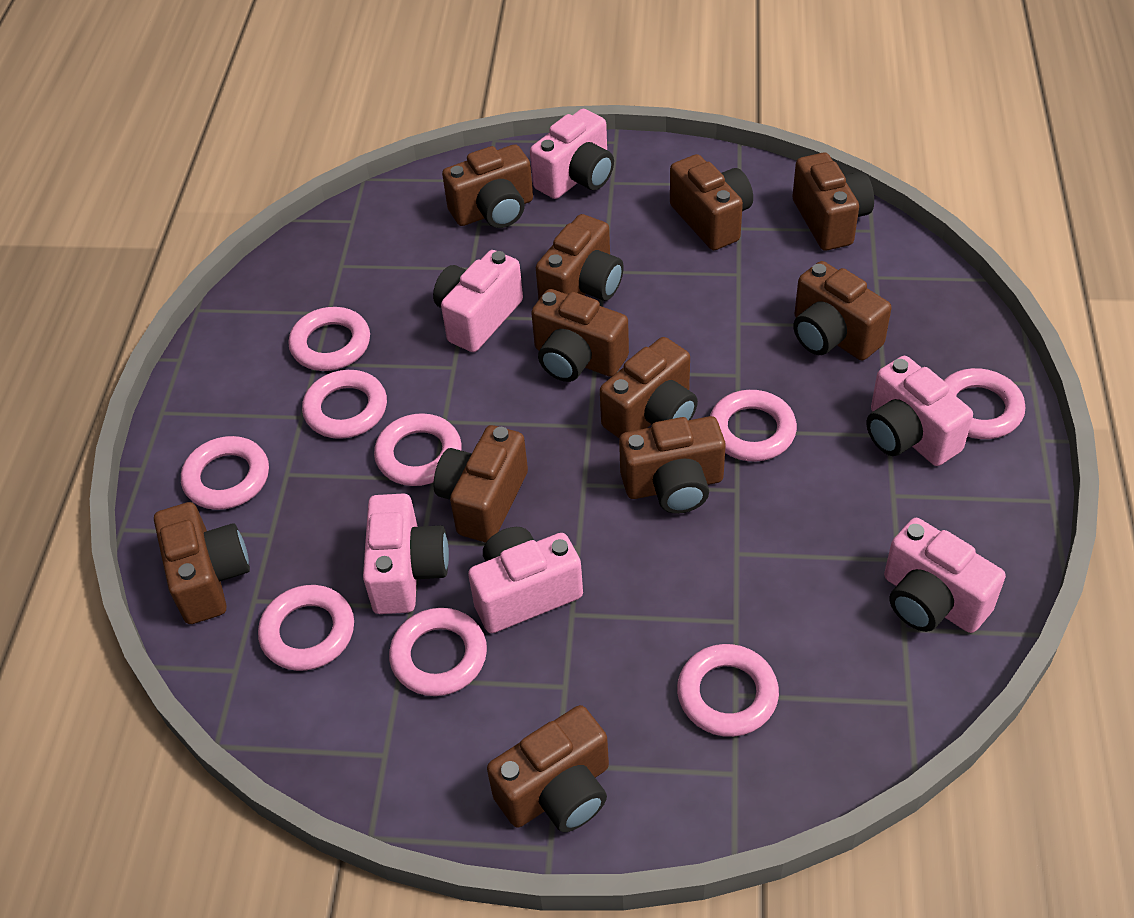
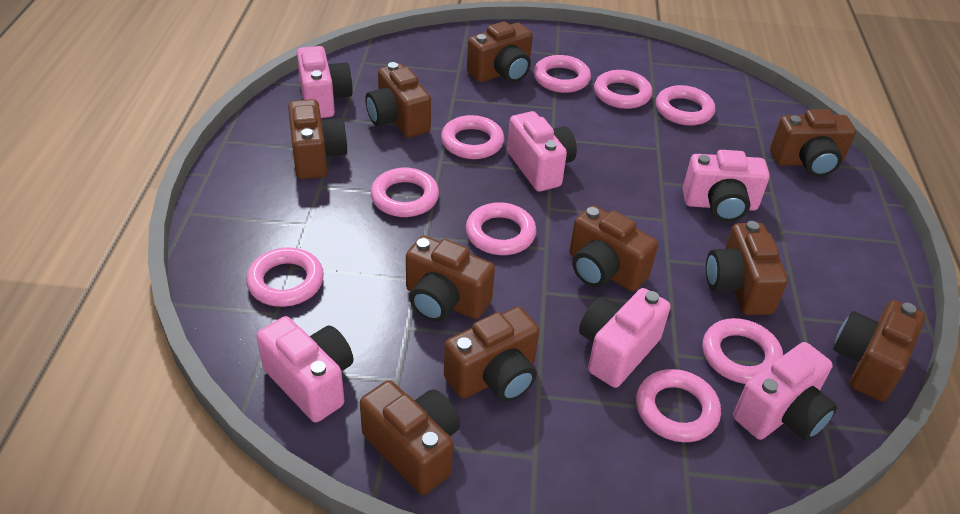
brown camera: 11 -> 10

